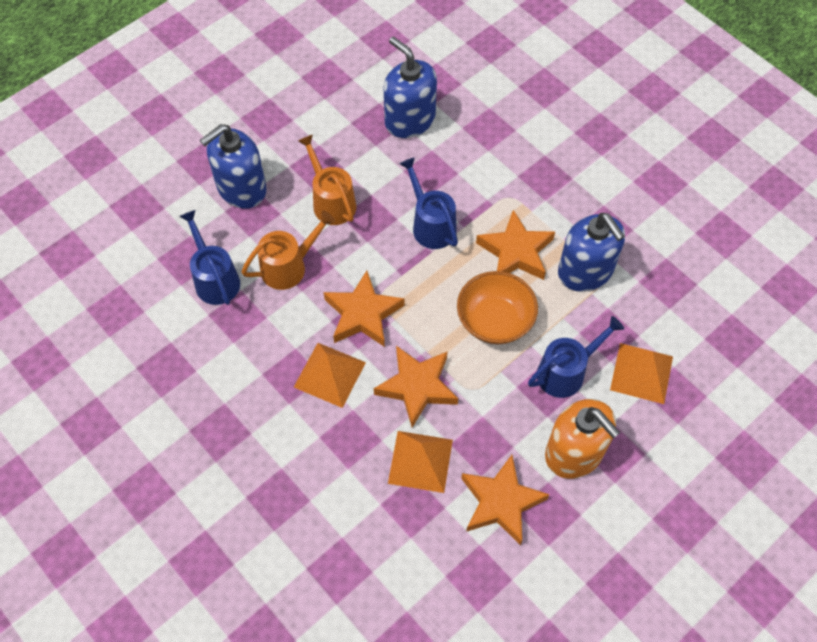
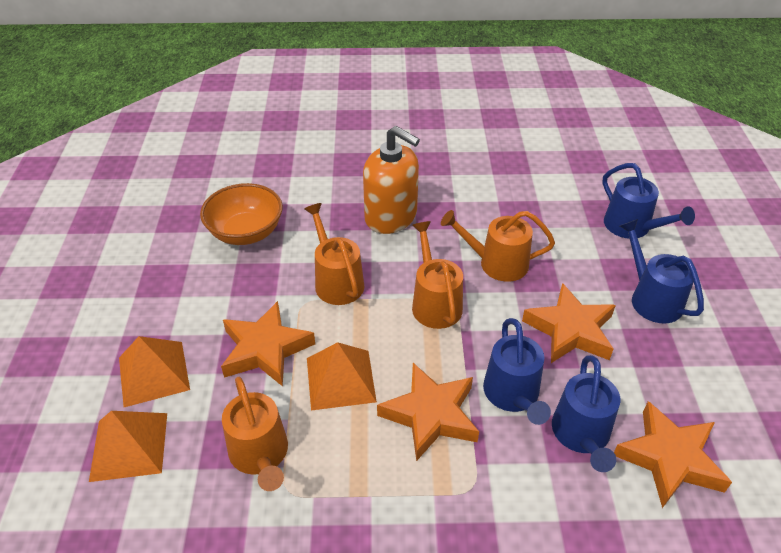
blue soap dispenser: 3 -> 0
blue watering can: 3 -> 4
orange watering can: 2 -> 4

